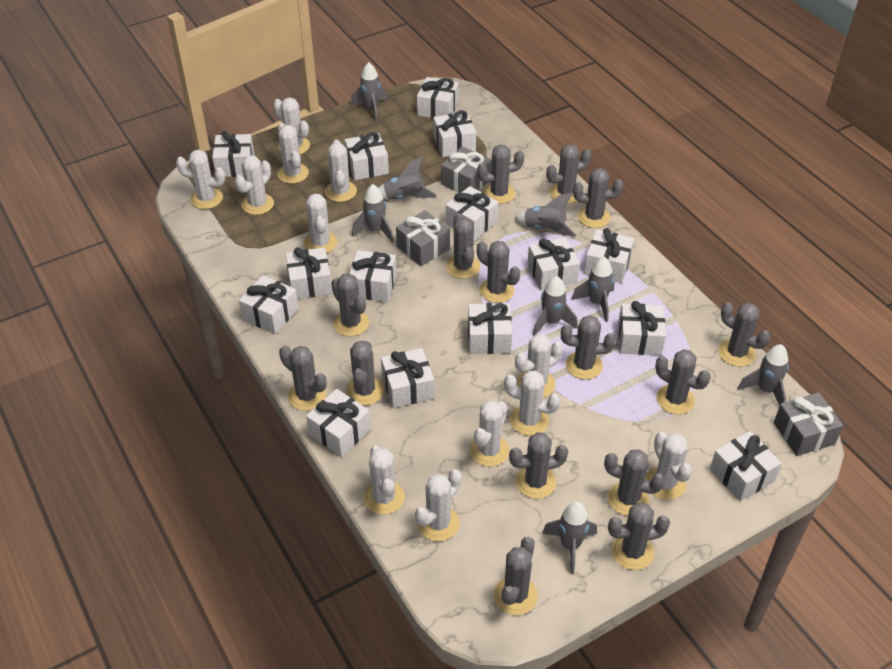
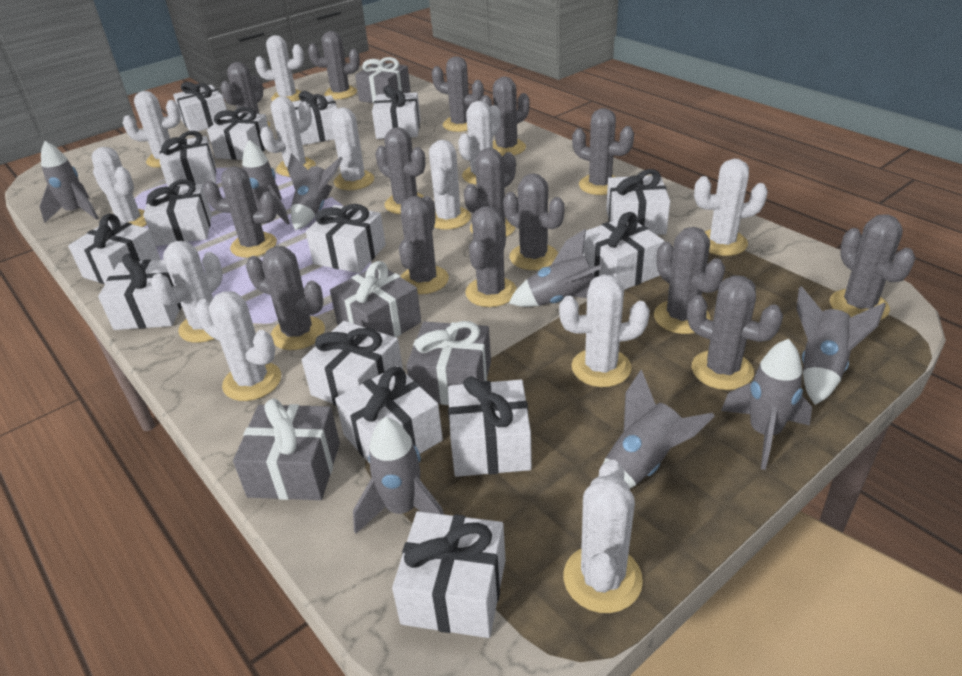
grey gift: 3 -> 4

